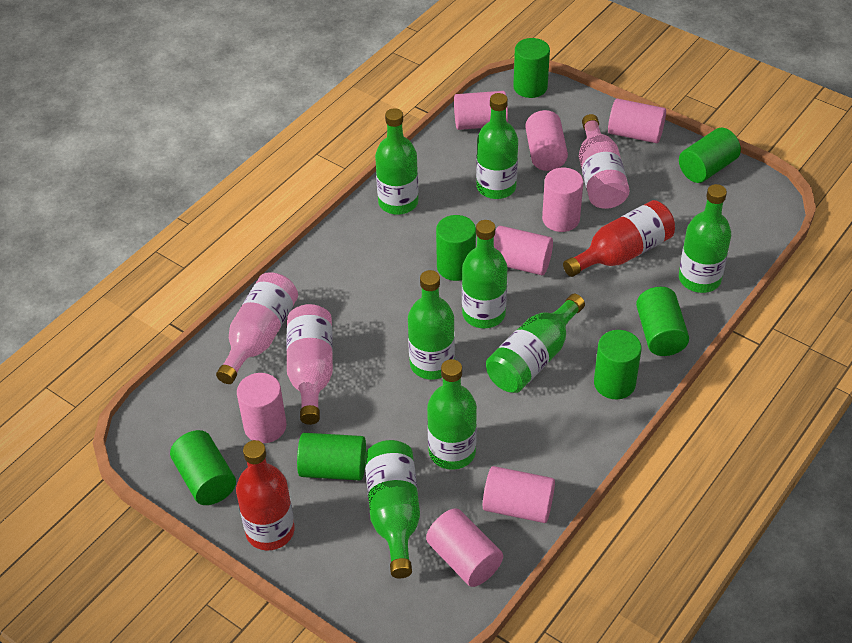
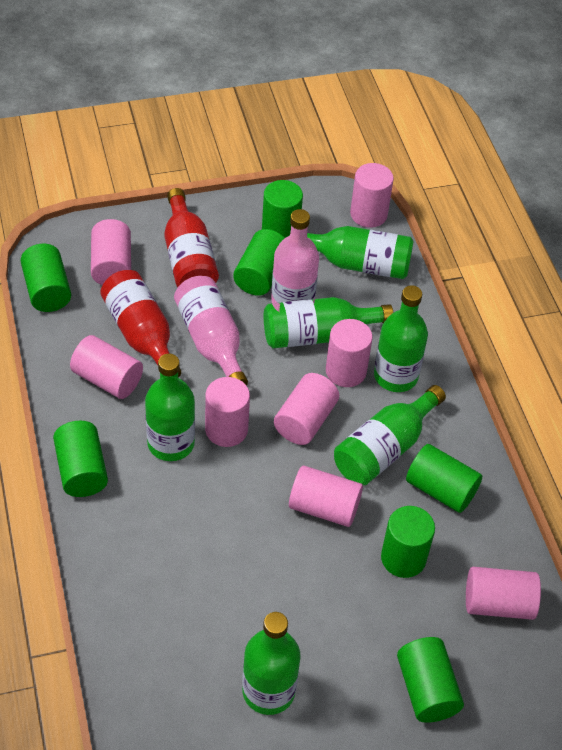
green bottle: 8 -> 6
pink bottle: 3 -> 2

